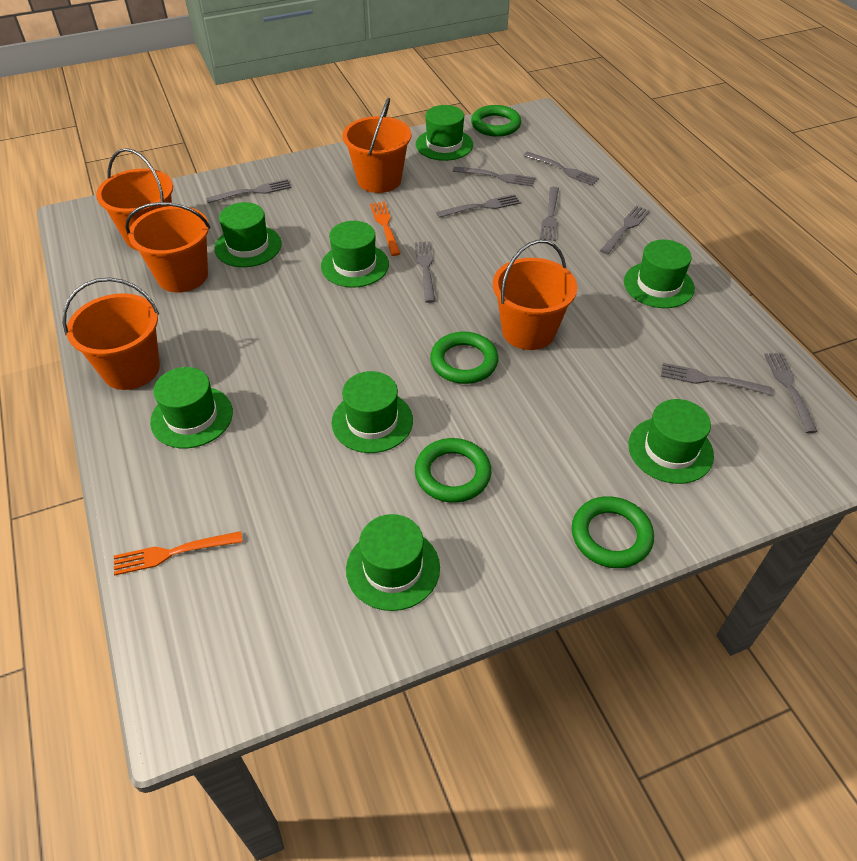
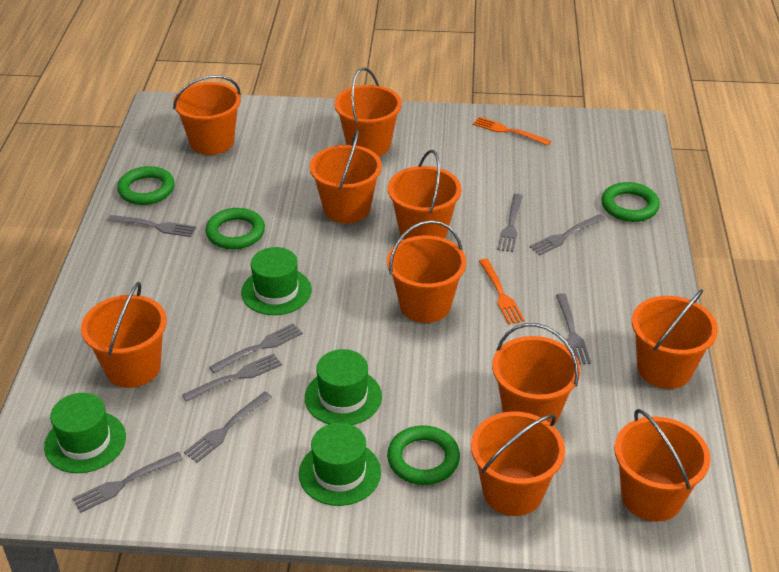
green hat: 8 -> 4
grey fork: 9 -> 8
orange bucket: 5 -> 10

